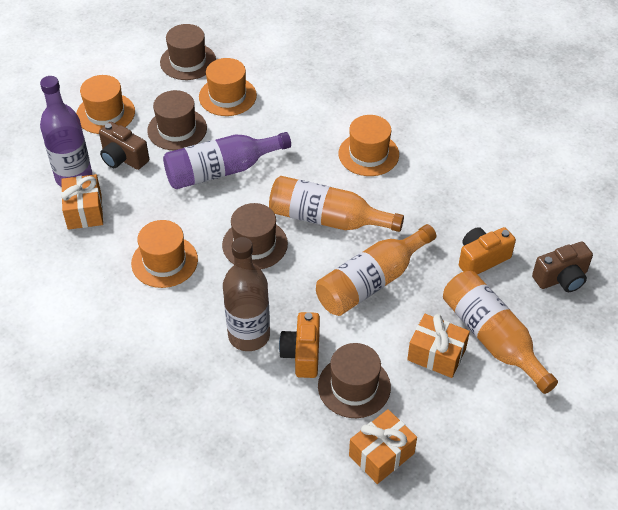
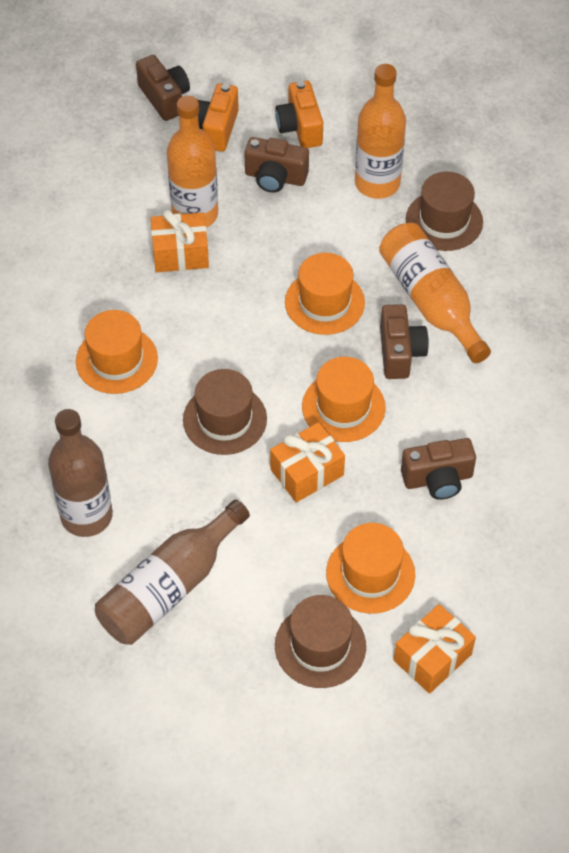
brown bottle: 1 -> 2
brown camera: 2 -> 4
brown hat: 4 -> 3
purple bottle: 2 -> 0

